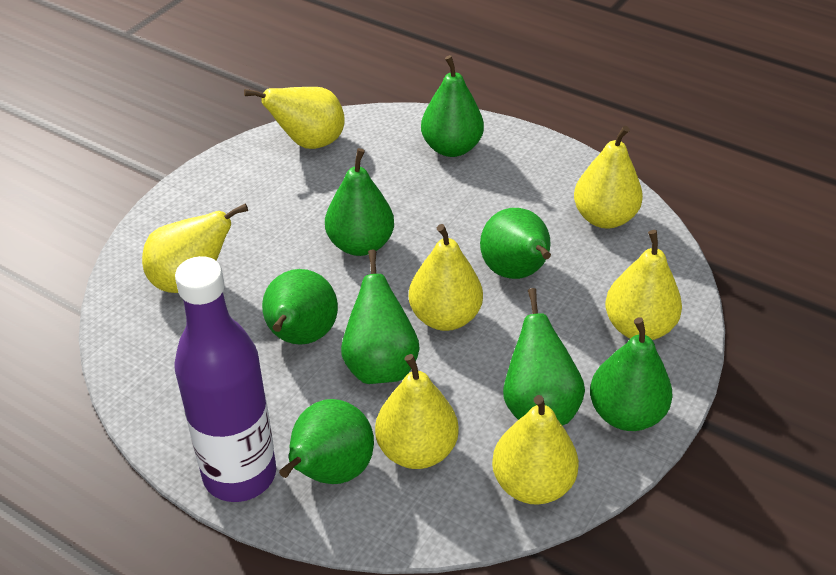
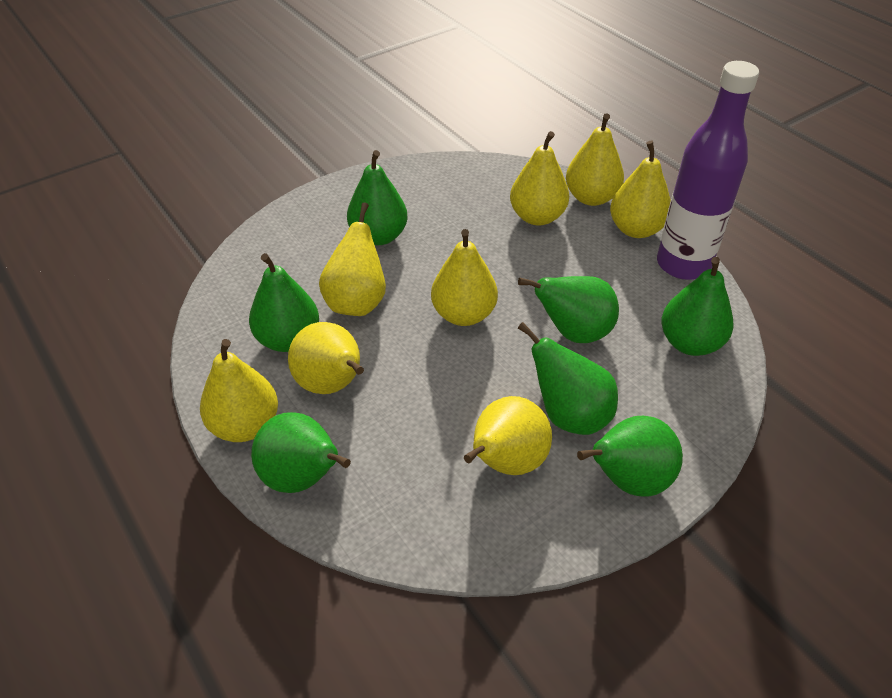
green pear: 8 -> 7
yellow pear: 7 -> 8

